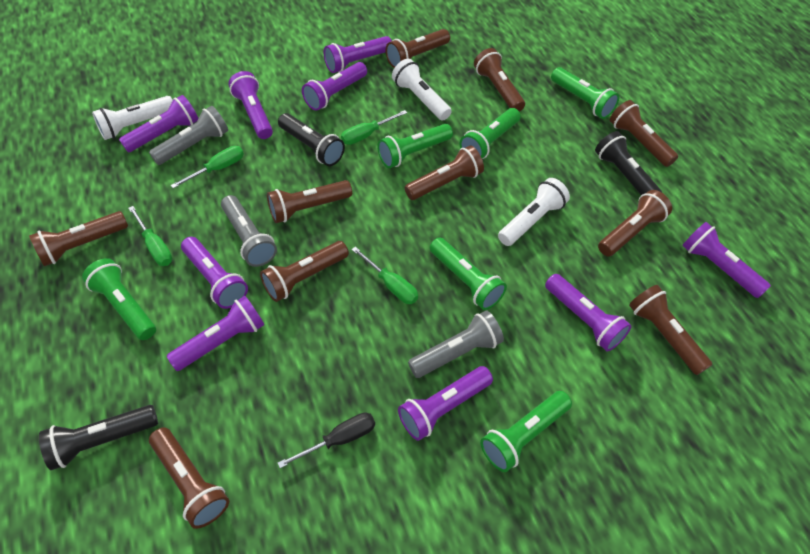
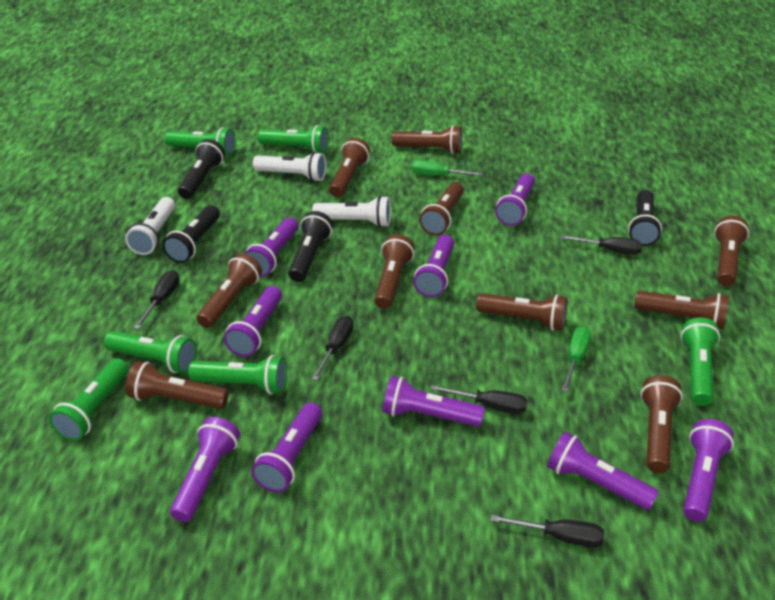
black flashlight: 3 -> 4
black screwdriver: 1 -> 5
green screwdriver: 4 -> 2
grey flashlight: 3 -> 0

